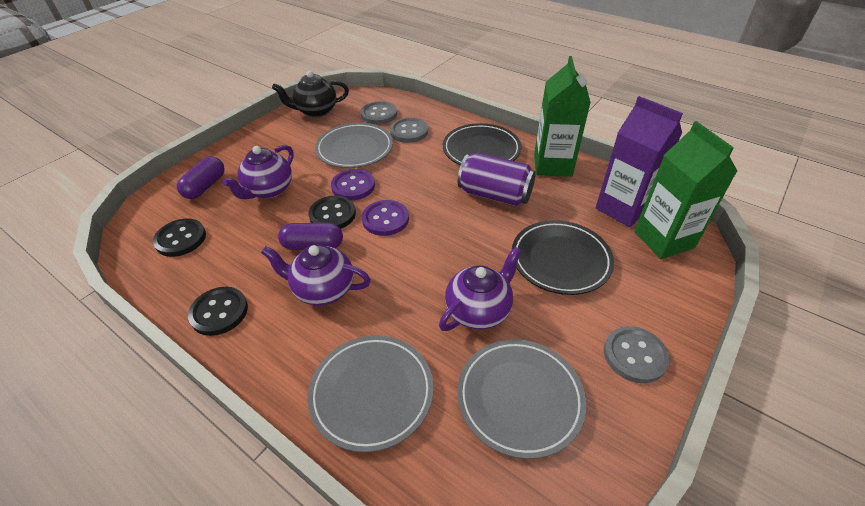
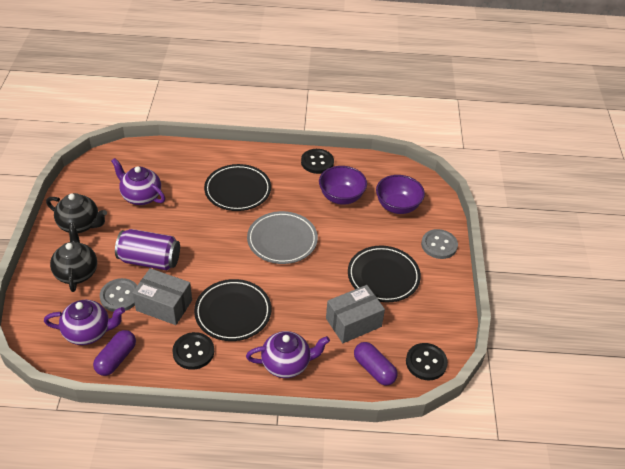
black plate: 2 -> 3
black teapot: 1 -> 2
green carton: 2 -> 0
grey box: 0 -> 2
grey button: 3 -> 2
grey plate: 3 -> 1
purple bowl: 0 -> 2
purple button: 2 -> 0
purple carton: 1 -> 0

